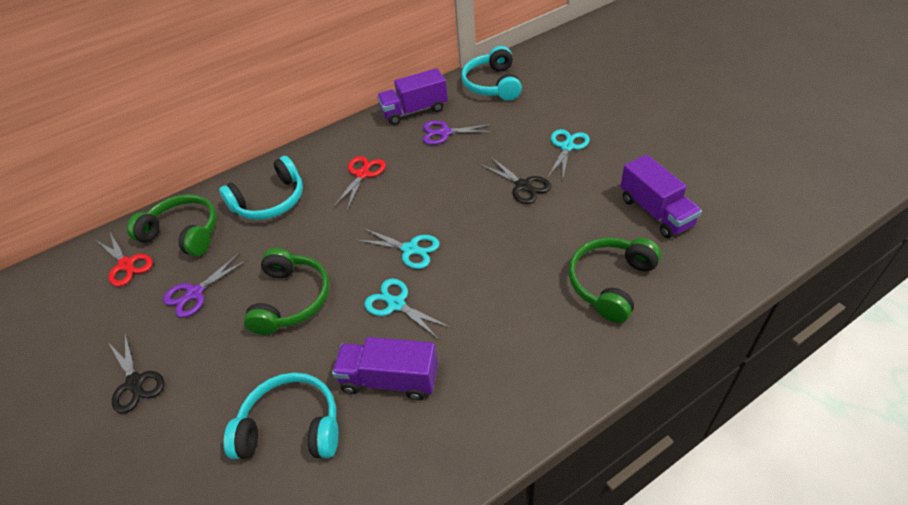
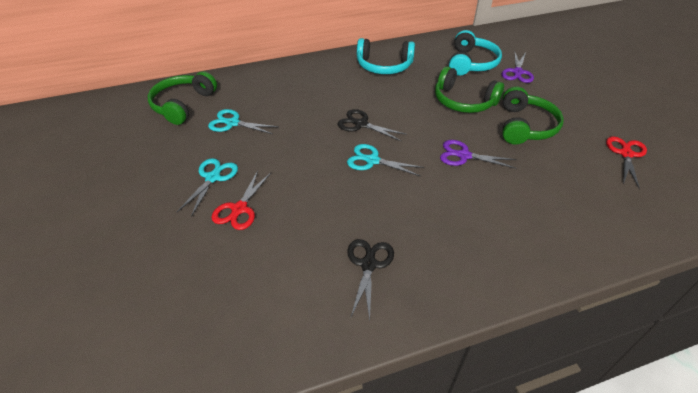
purple truck: 3 -> 0
turquoise headphones: 3 -> 2

